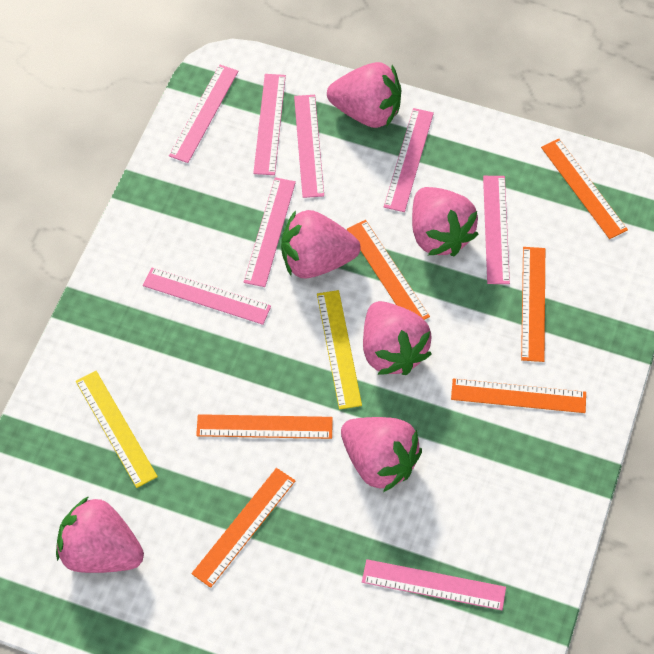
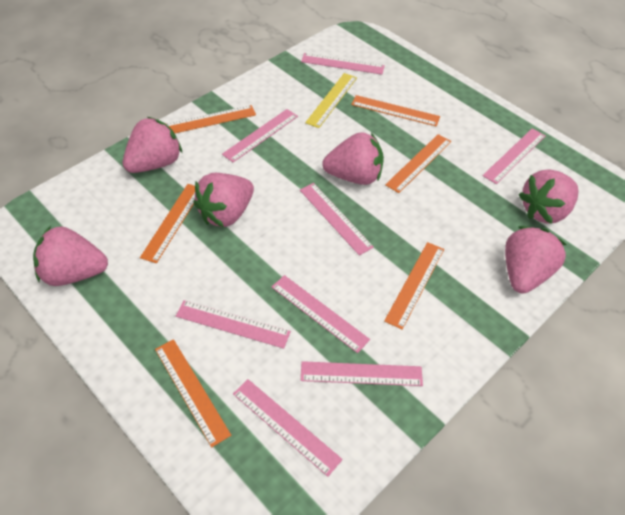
yellow ruler: 2 -> 1

